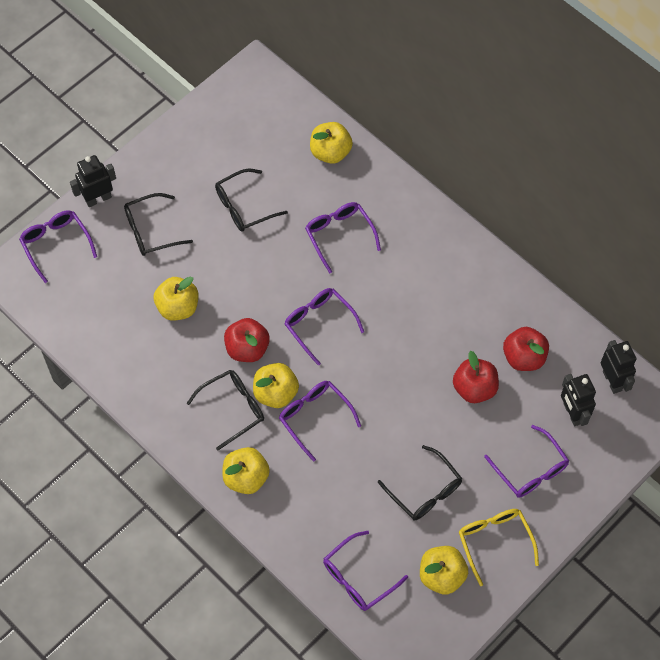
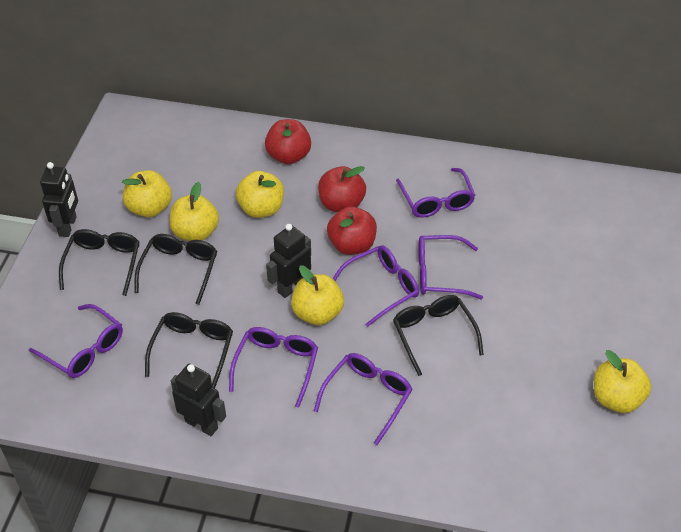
yellow glasses: 1 -> 0

